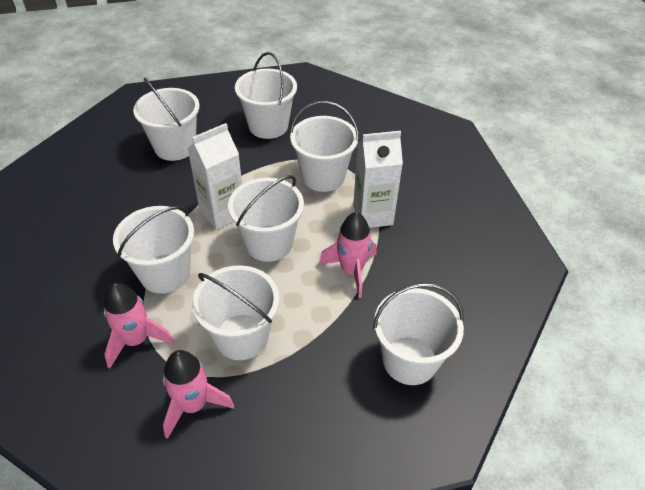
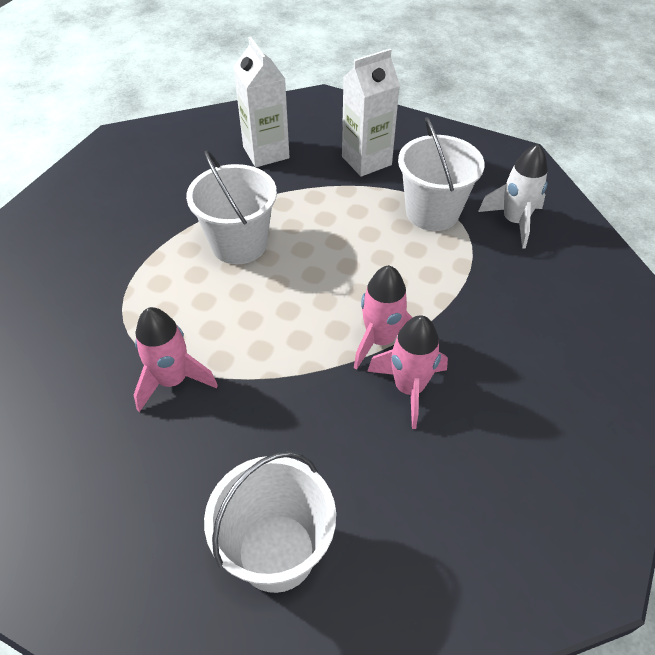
white bucket: 7 -> 3
white rocket: 0 -> 1

